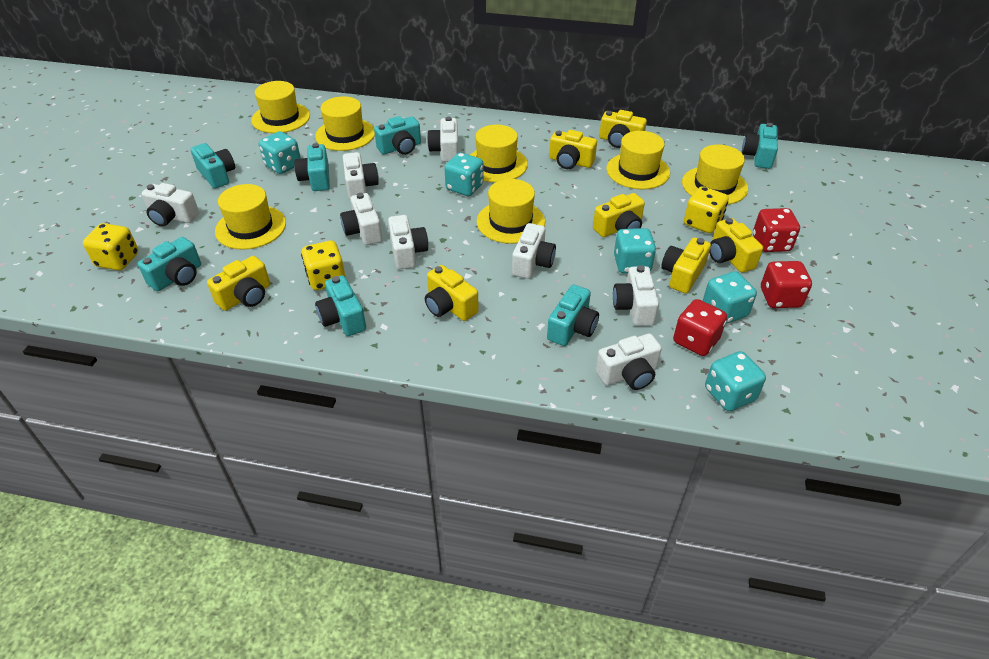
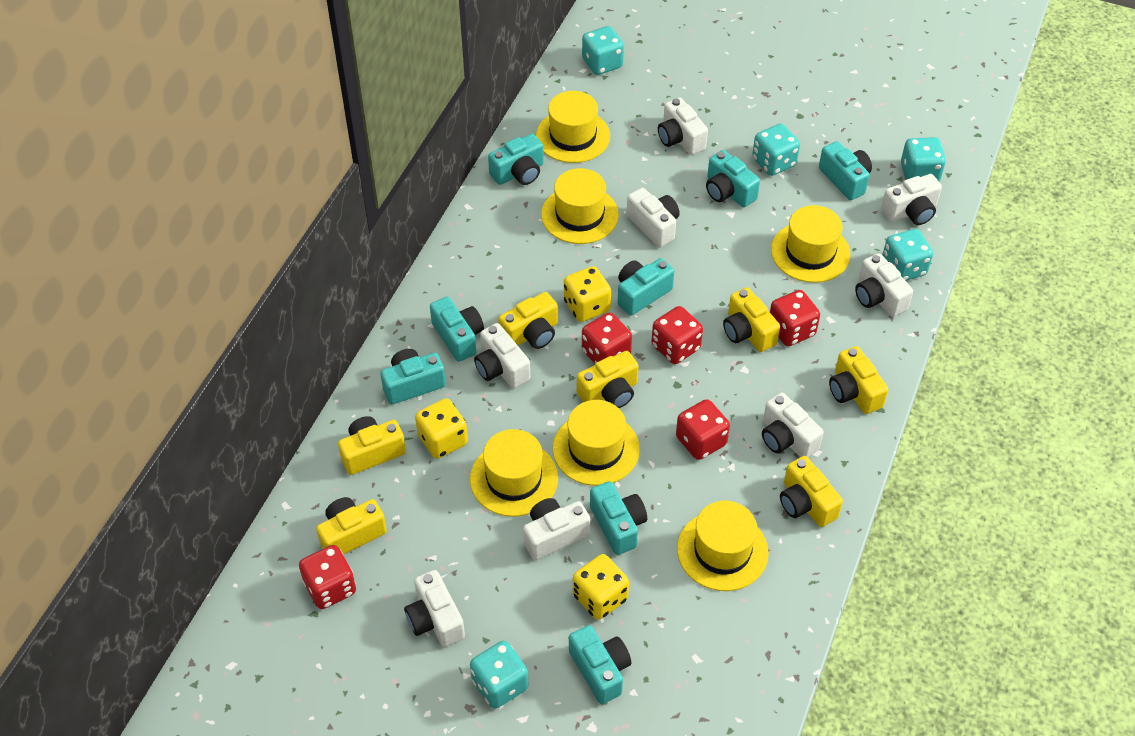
red dice: 3 -> 5
turquoise camera: 7 -> 8
yellow hat: 7 -> 6

